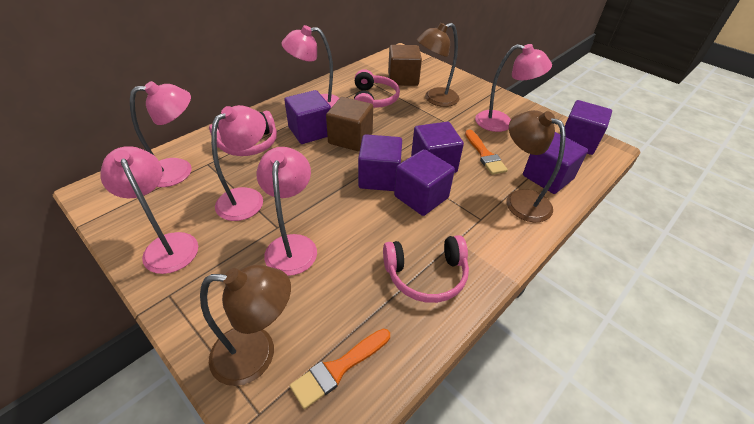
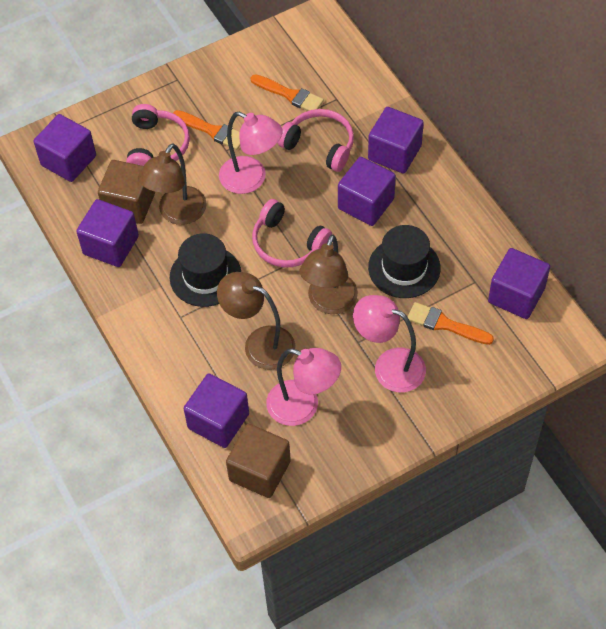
black hat: 0 -> 2
orange brush: 2 -> 3
pink lamp: 6 -> 3

